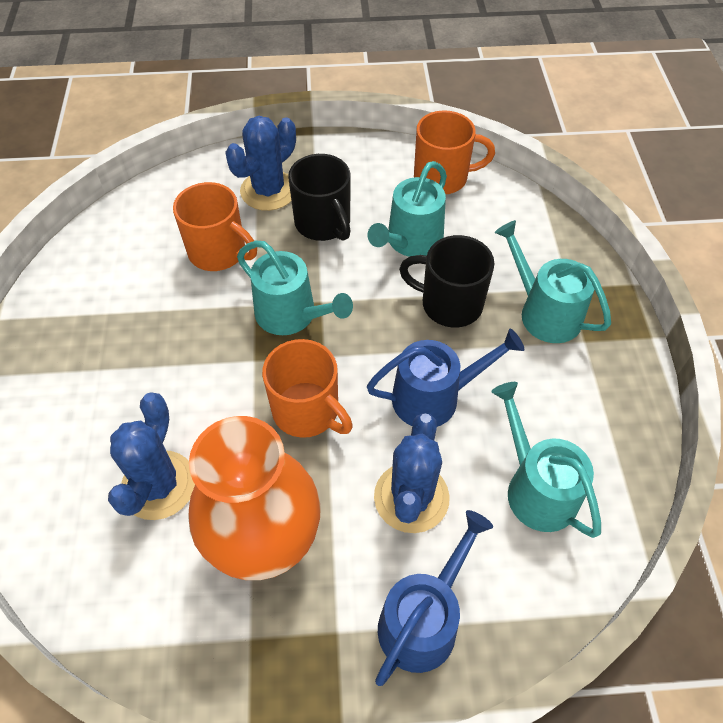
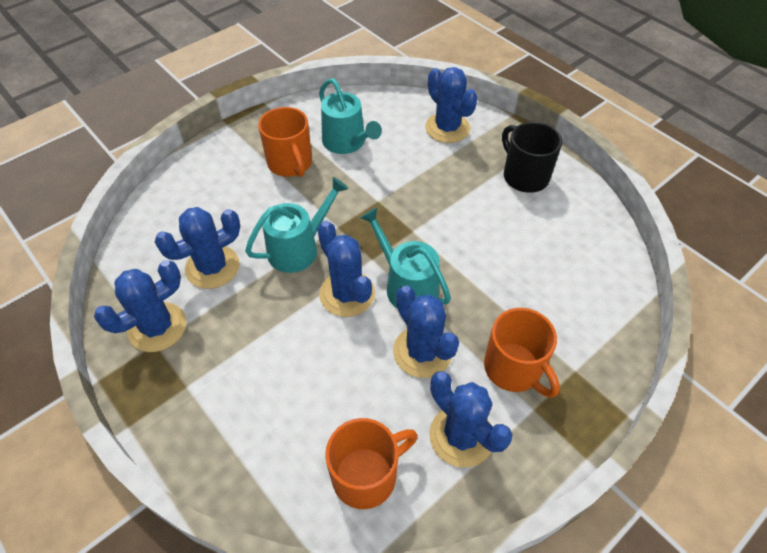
black mug: 2 -> 1
blue cactus: 3 -> 6
blue watering can: 2 -> 0
orange vase: 1 -> 0
turquoise watering can: 4 -> 3

